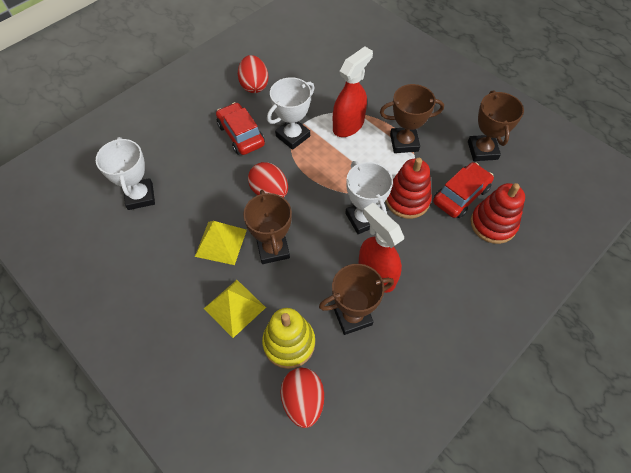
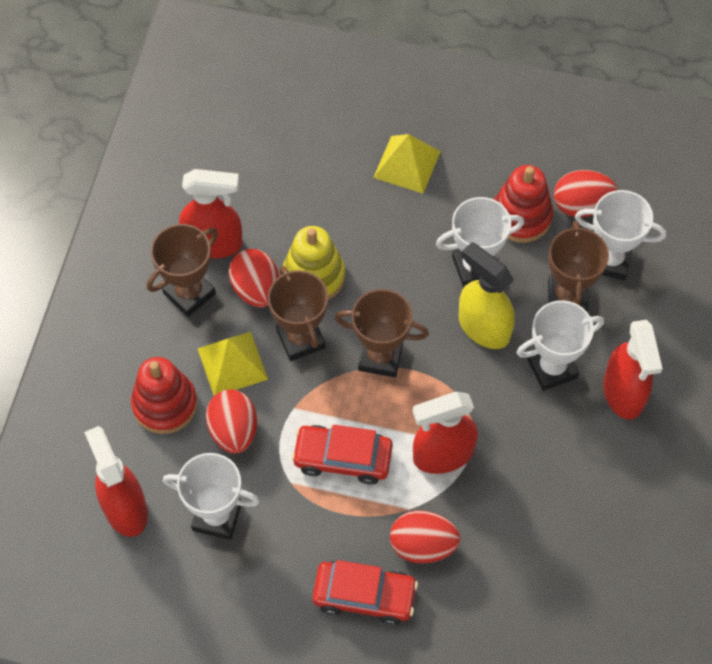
red egg: 3 -> 4
red spray bottle: 2 -> 4
white trophy: 3 -> 4
yellow spray bottle: 0 -> 1

